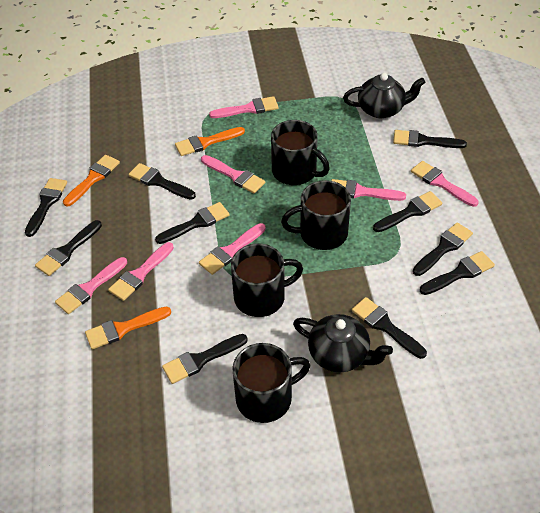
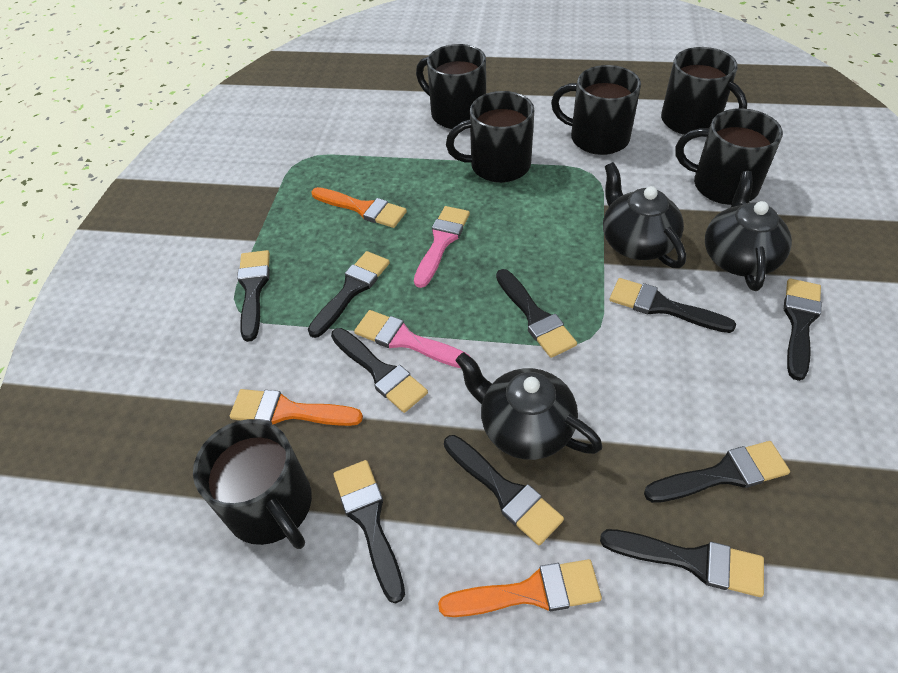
black mug: 4 -> 6
black teapot: 2 -> 3
pink brush: 7 -> 2

